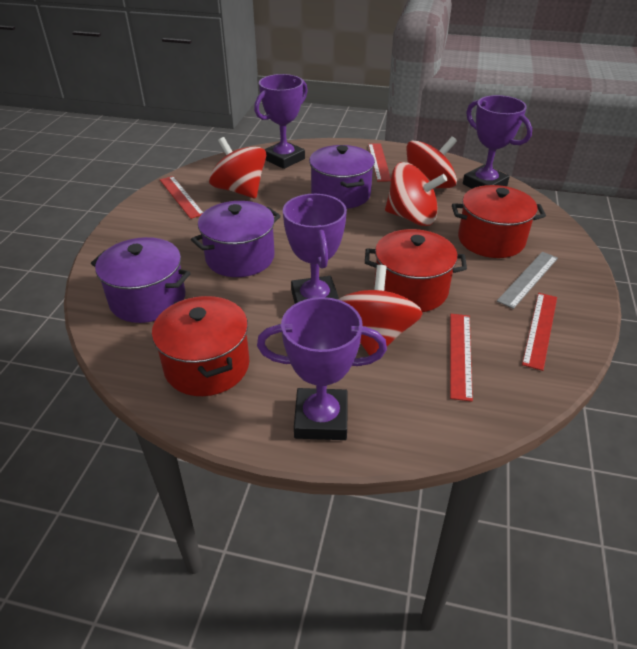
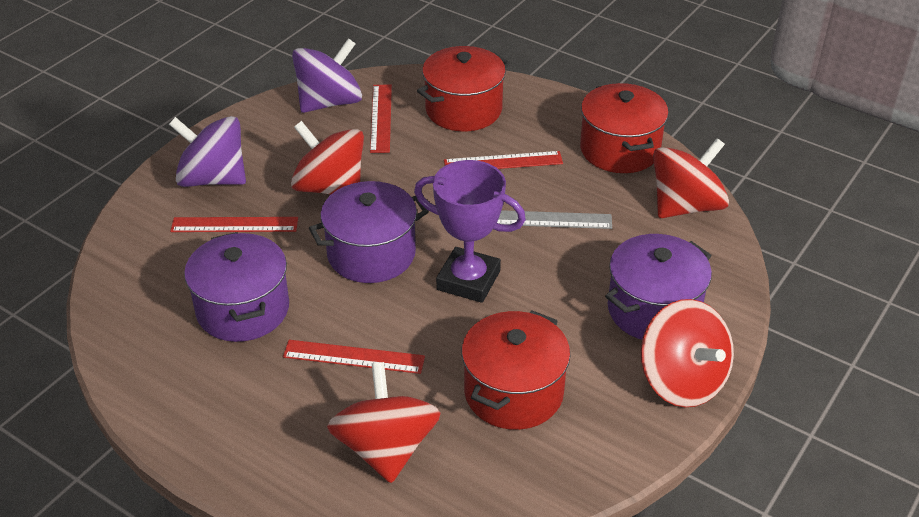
purple spinning top: 0 -> 2
purple trophy: 4 -> 1

